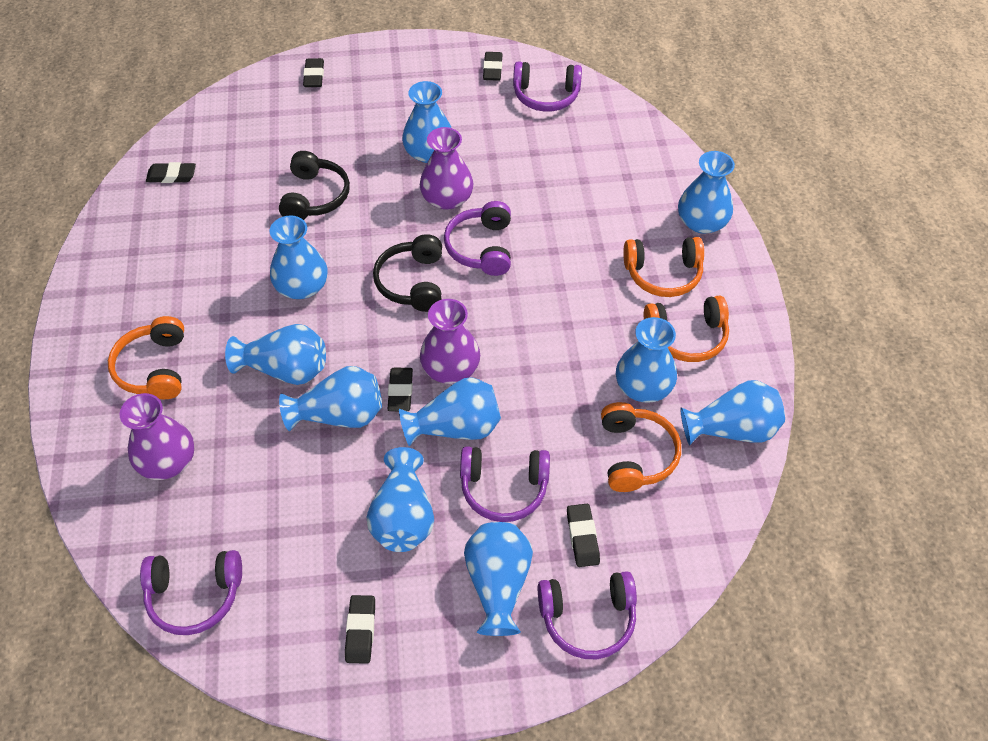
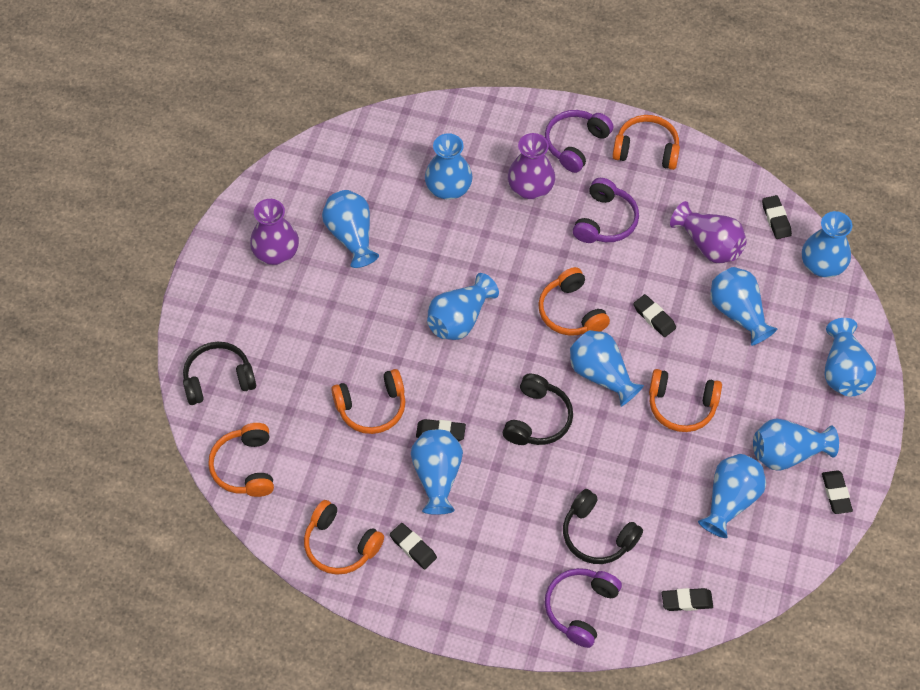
black headphones: 2 -> 3
orange headphones: 4 -> 6
purple headphones: 5 -> 3

